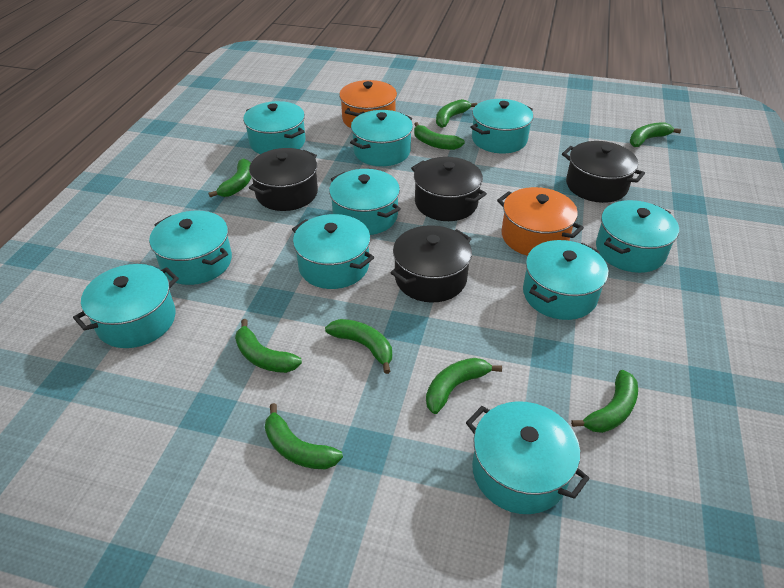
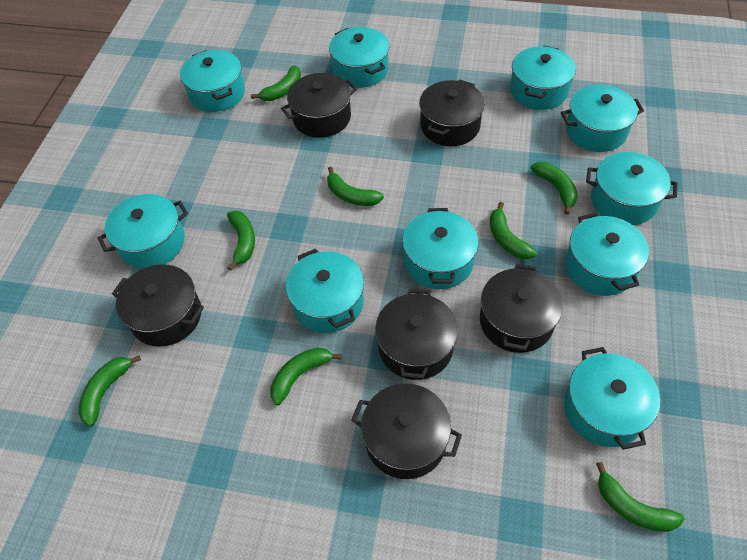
black pot: 4 -> 6
green banana: 9 -> 8
orange pot: 2 -> 0

